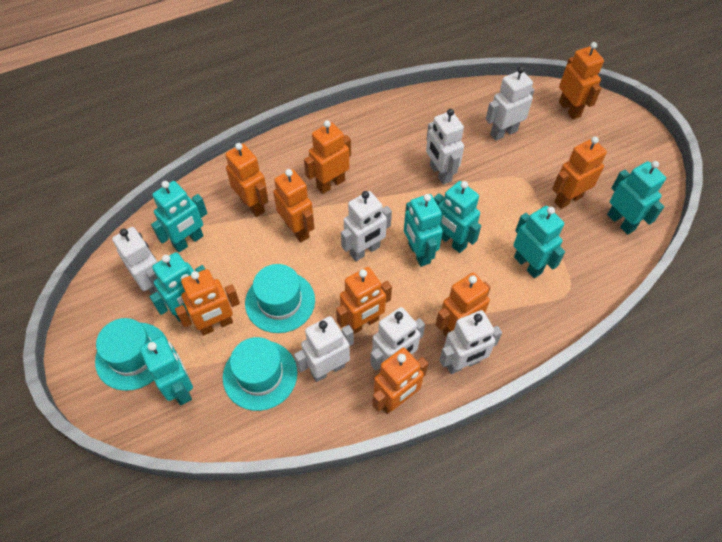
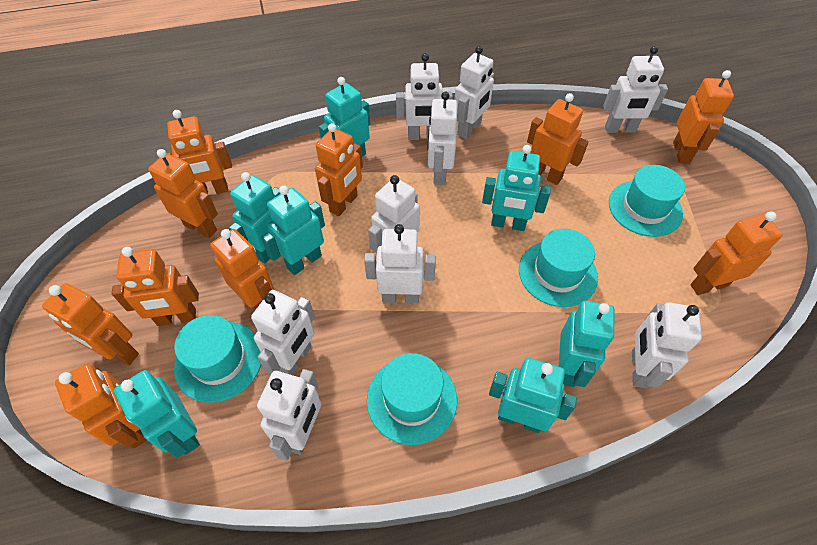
orange robot: 9 -> 10
turquoise hat: 3 -> 4
white robot: 7 -> 9

